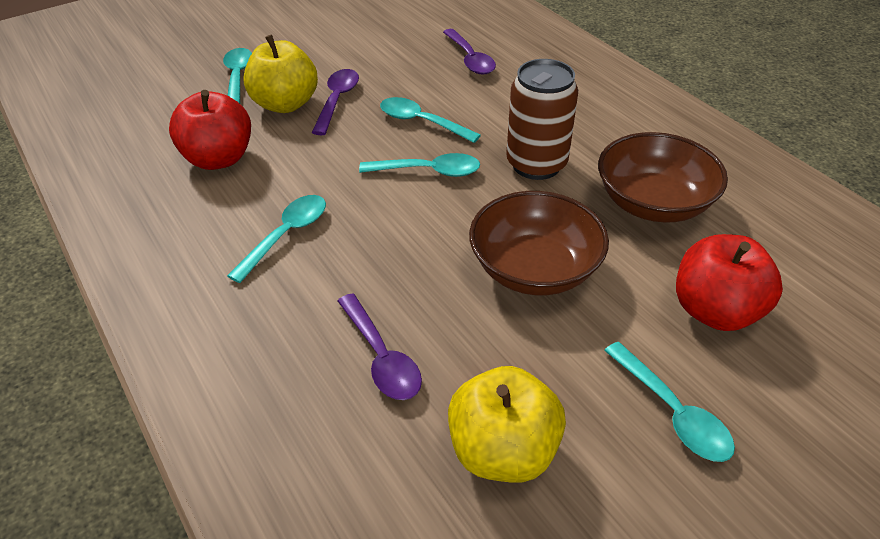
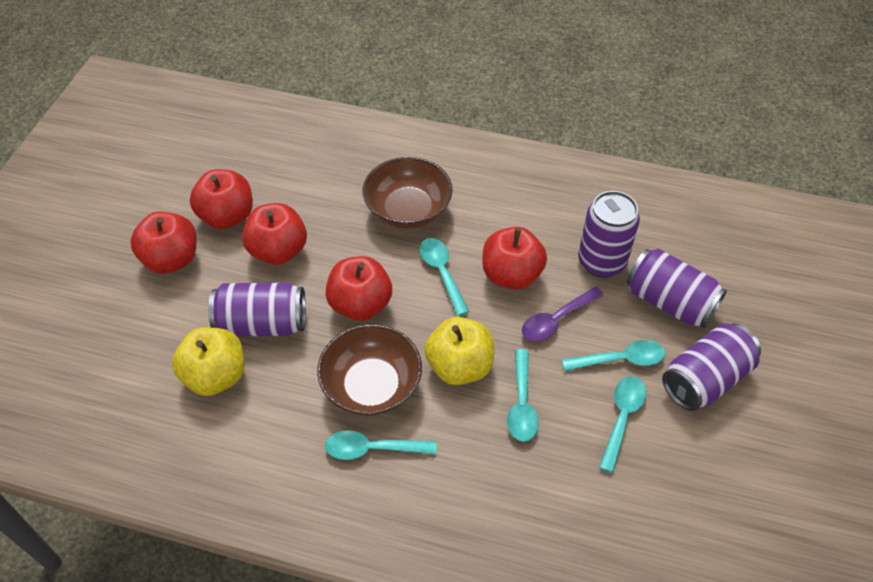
brown can: 1 -> 0
purple can: 0 -> 4
purple spoon: 3 -> 1
red apple: 2 -> 5

